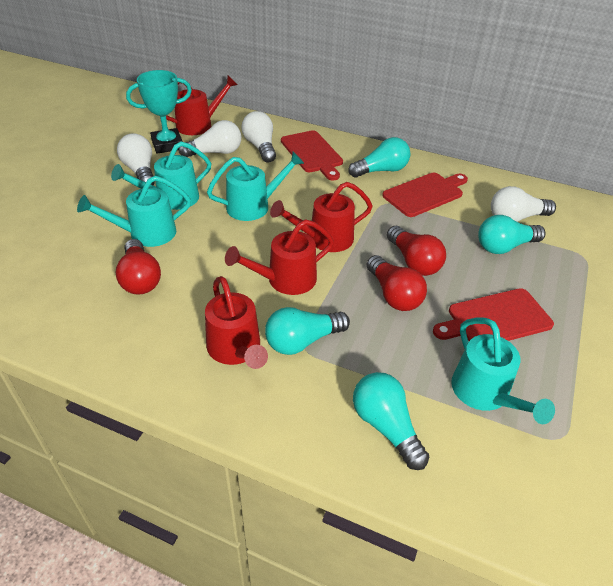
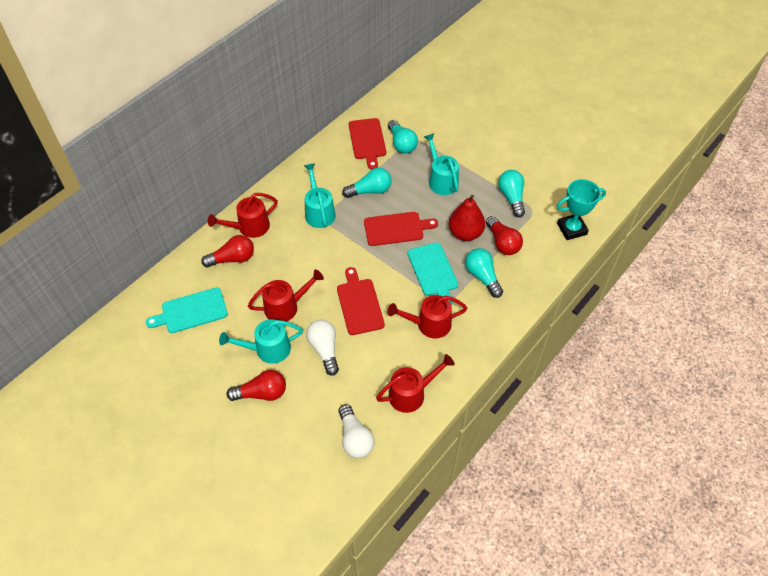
red pear: 0 -> 1
turquoise cutting board: 0 -> 2
turquoise watering can: 4 -> 3
white light bulb: 4 -> 2

